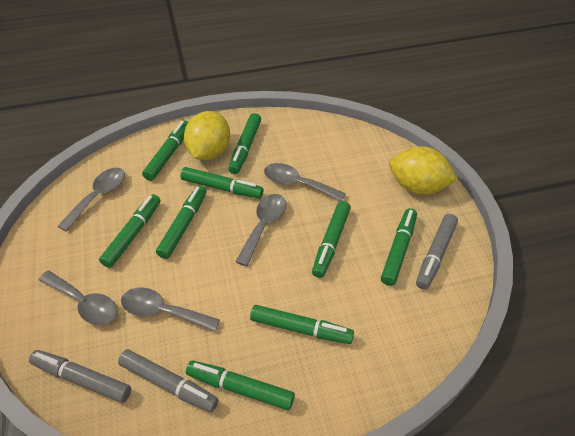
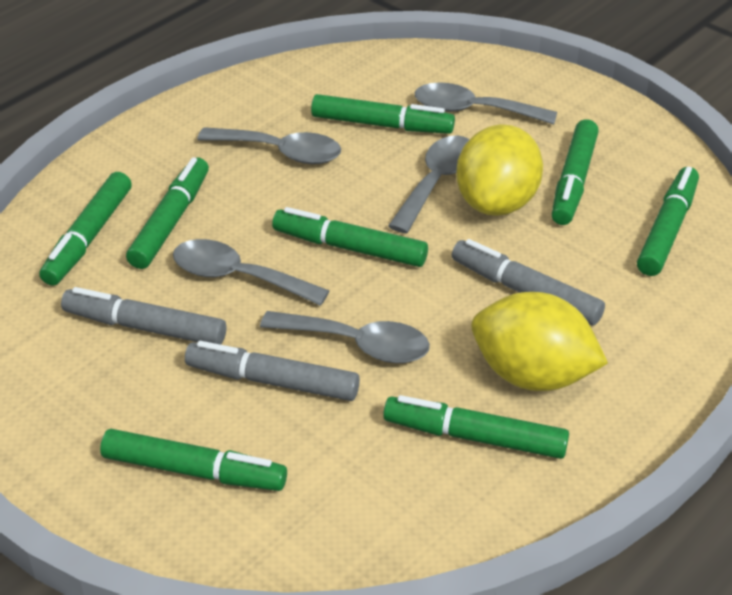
green marker: 9 -> 8

